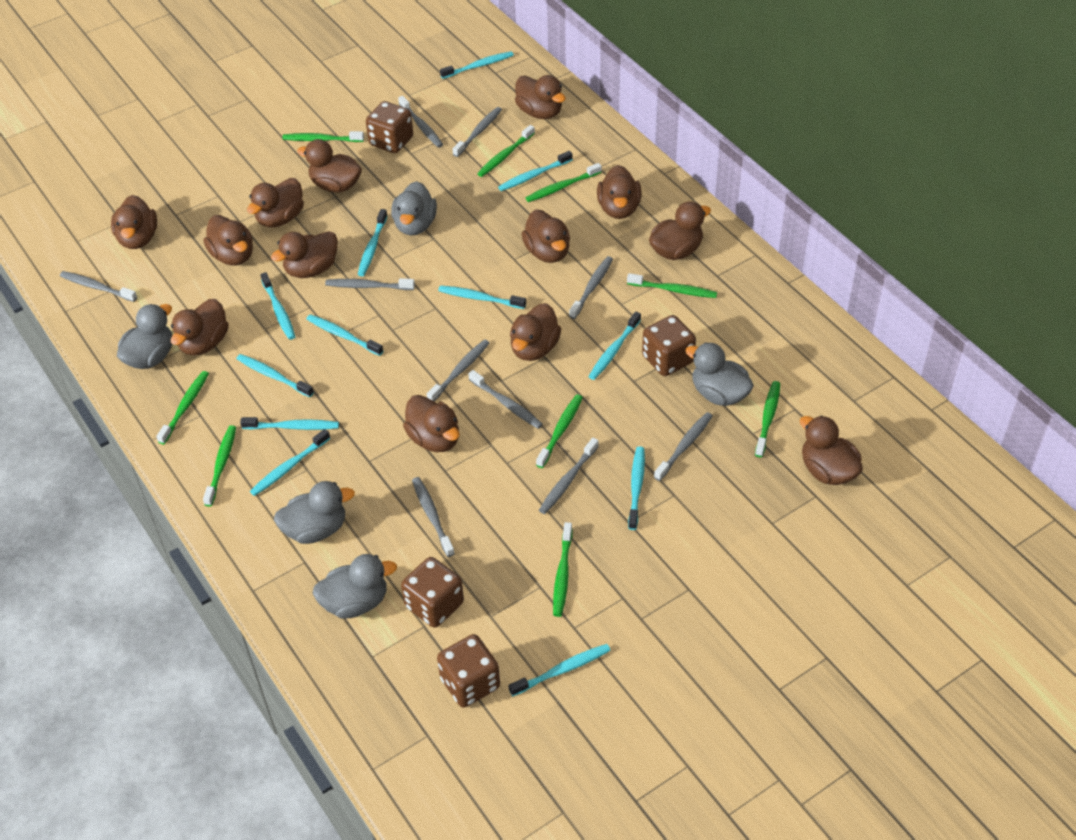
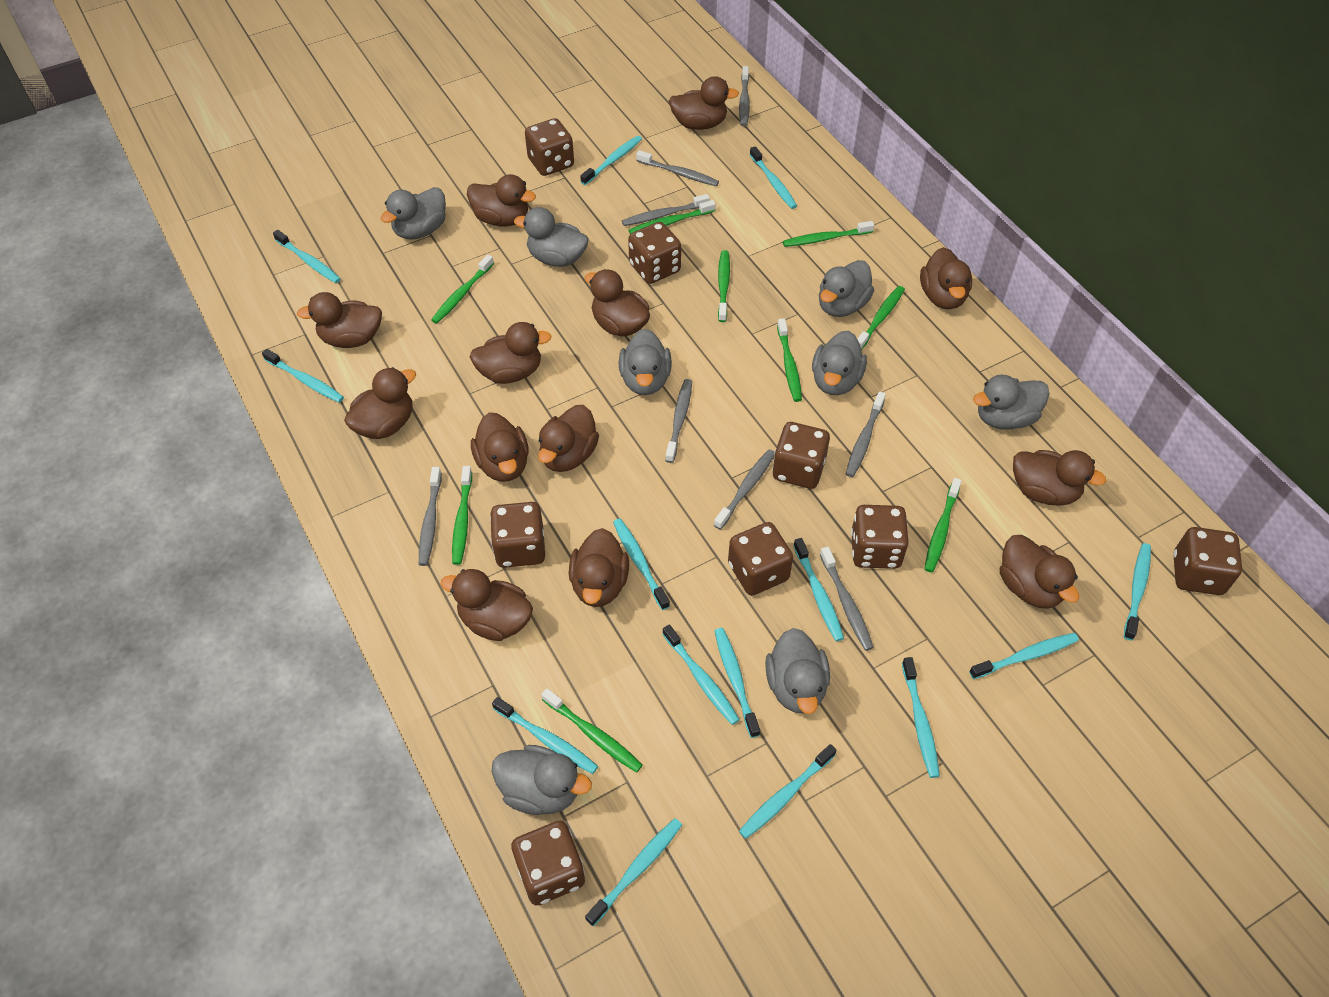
brown dice: 4 -> 8
grey duck: 5 -> 8
grey toothbrush: 10 -> 8
turquoise toothbrush: 12 -> 14

